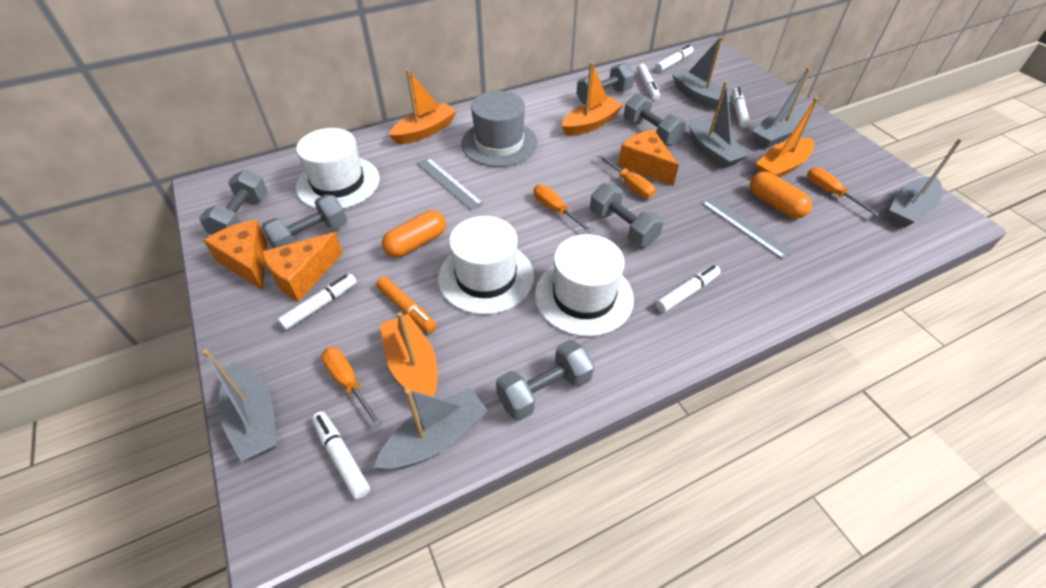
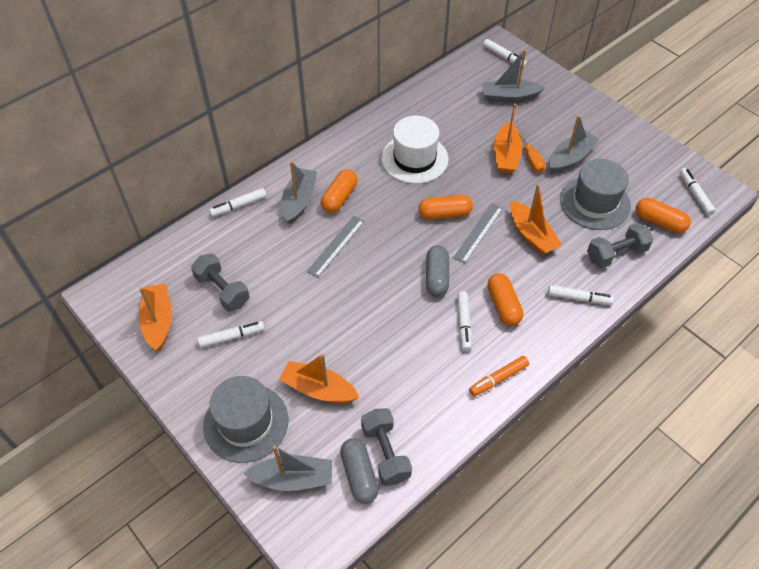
grey boat: 6 -> 4
grey capsule: 0 -> 2
grey dumbbell: 6 -> 3
grey hat: 1 -> 2
orange capsule: 2 -> 4
orange cheese: 3 -> 0
orange screwdriver: 4 -> 1
white hat: 3 -> 1

